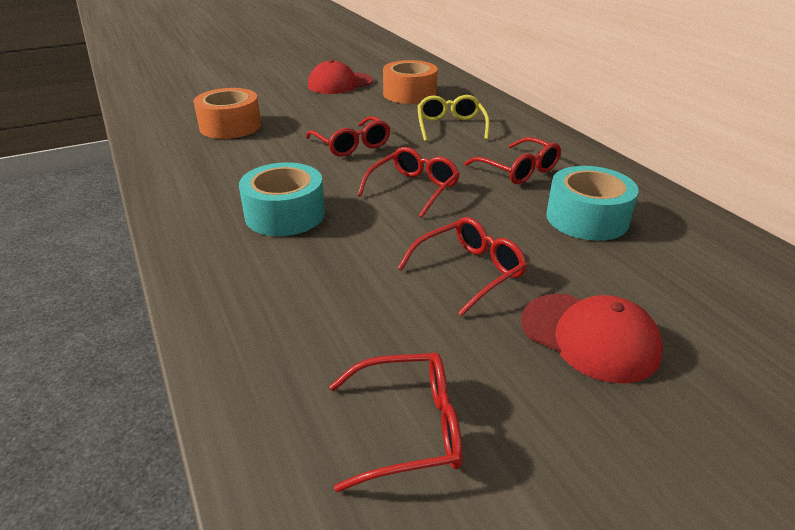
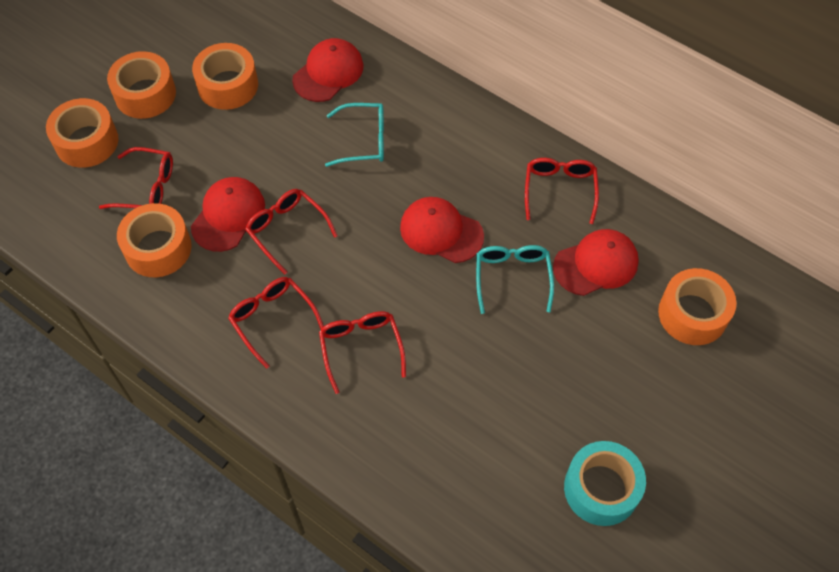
orange tape: 2 -> 5
red cap: 2 -> 4
turquoise glasses: 0 -> 2
turquoise tape: 2 -> 1
yellow glasses: 1 -> 0

